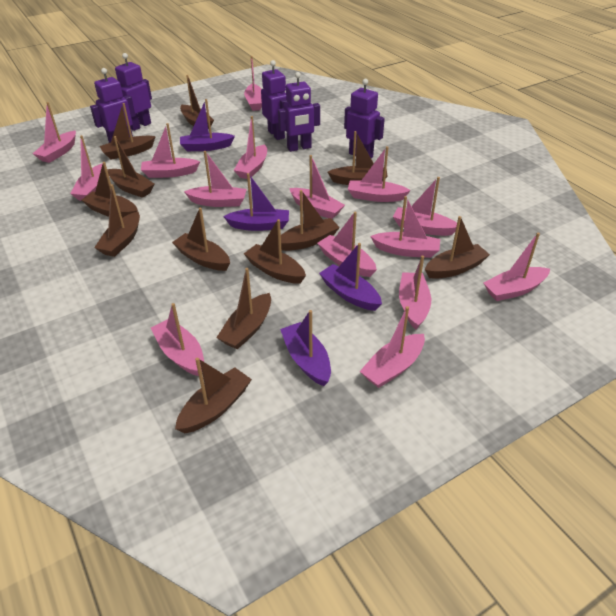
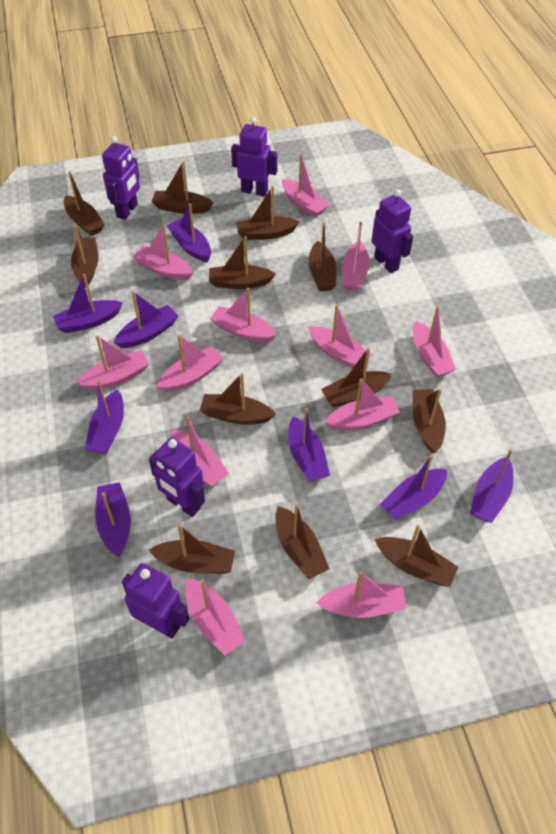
pink boat: 15 -> 12
purple boat: 4 -> 8

